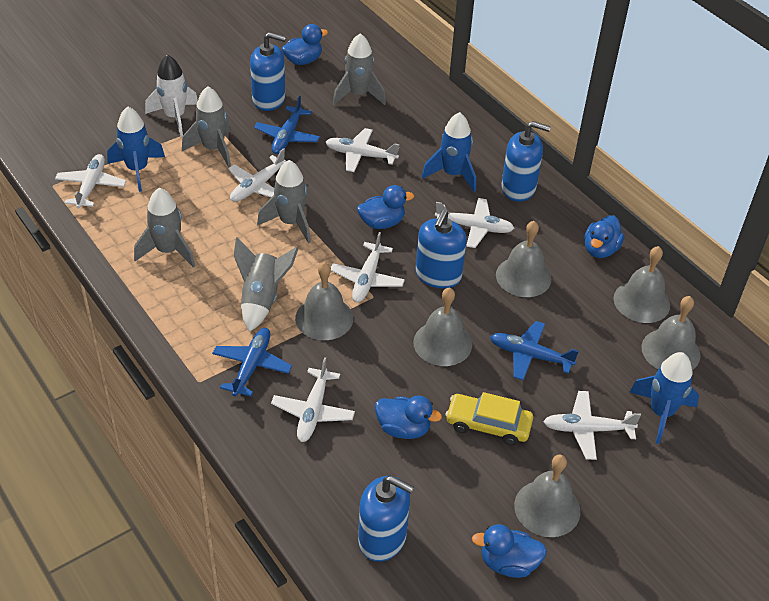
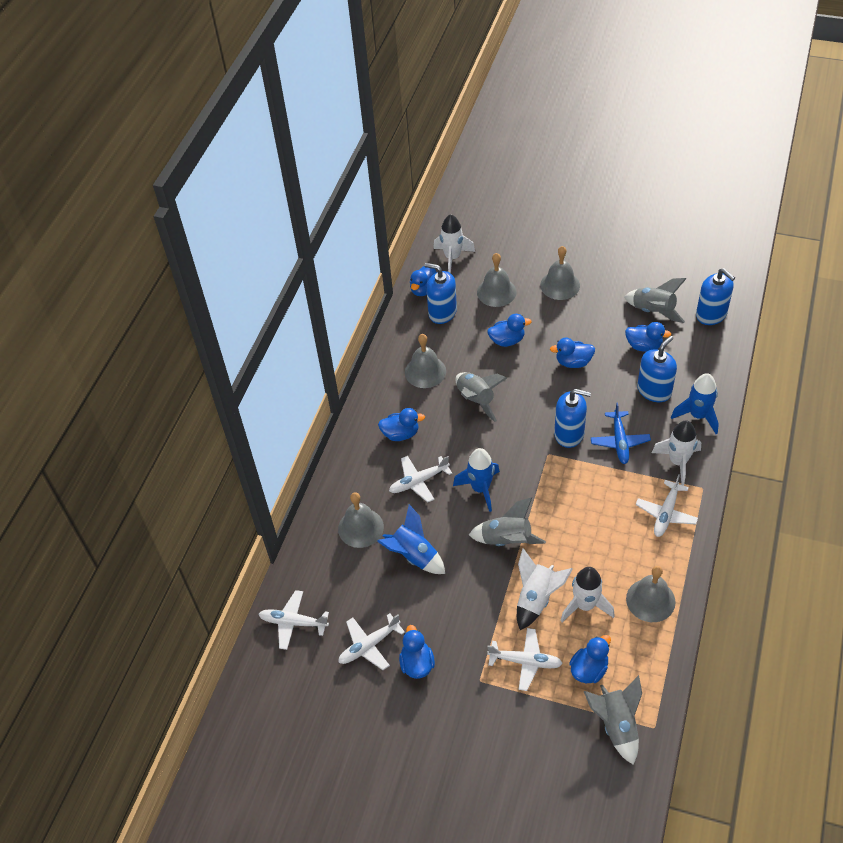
blue duck: 5 -> 7
blue plane: 3 -> 1
grey bell: 6 -> 5
grey rocket: 5 -> 4
white plane: 7 -> 5
white rocket: 1 -> 4
yellow car: 1 -> 0

